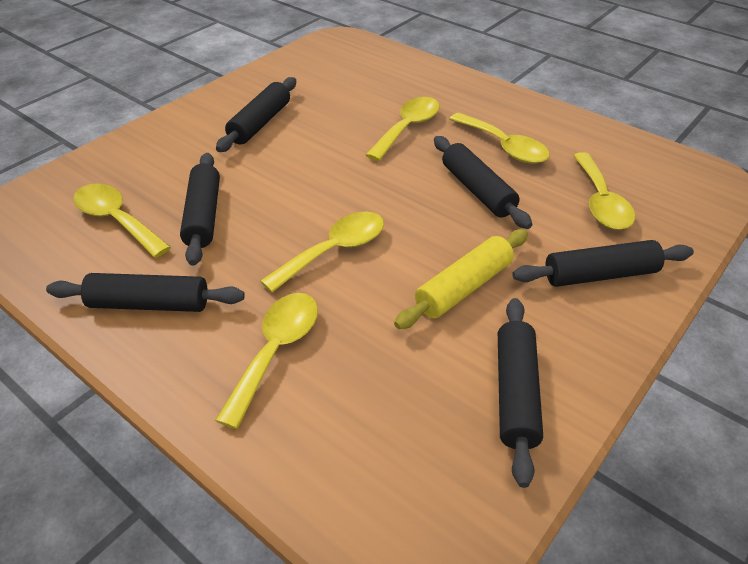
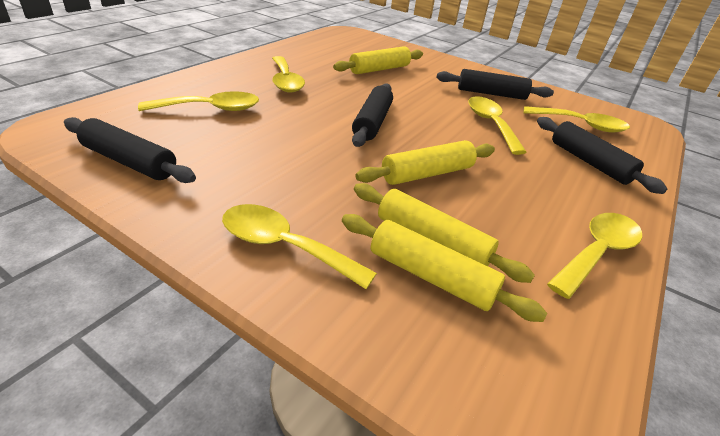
black rolling pin: 6 -> 4
yellow rolling pin: 1 -> 4

